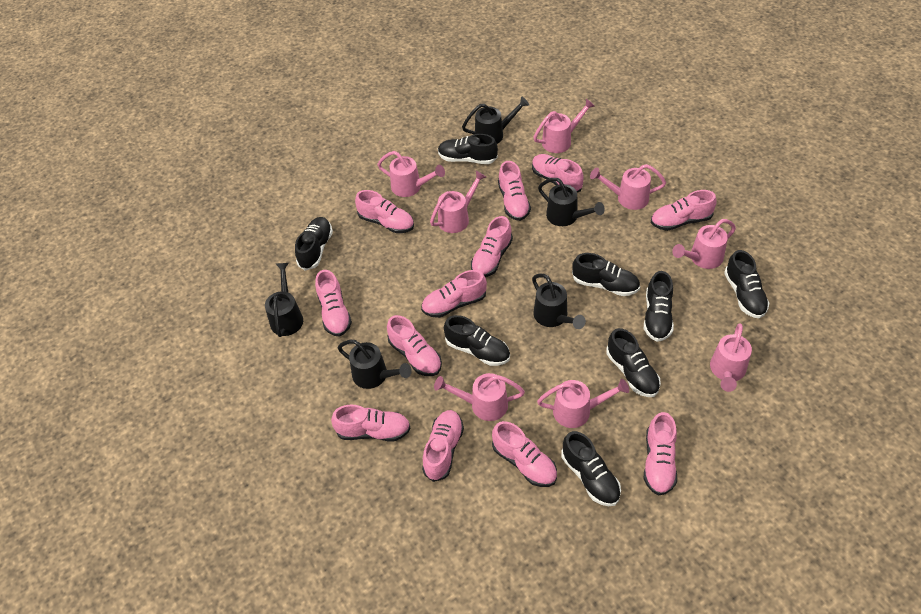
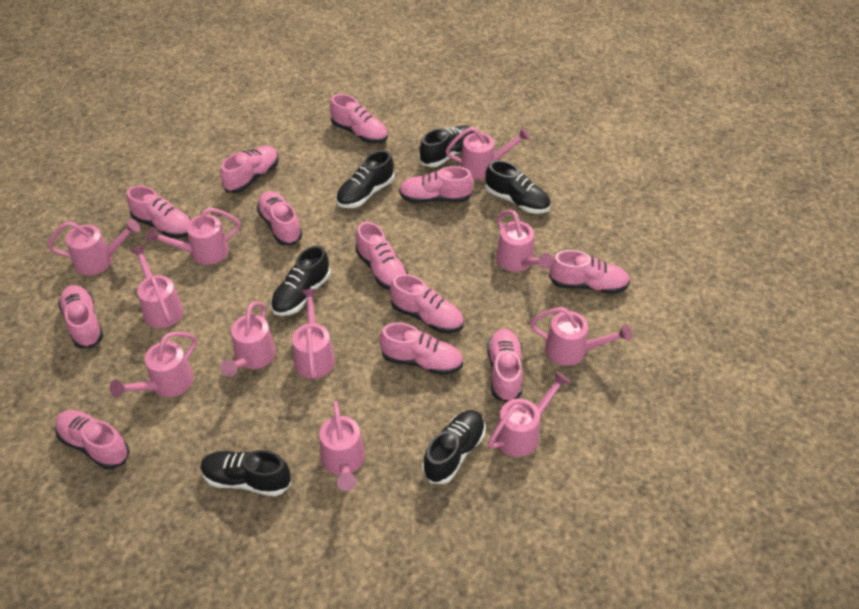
black shoe: 8 -> 6
black watering can: 5 -> 0
pink watering can: 8 -> 11

